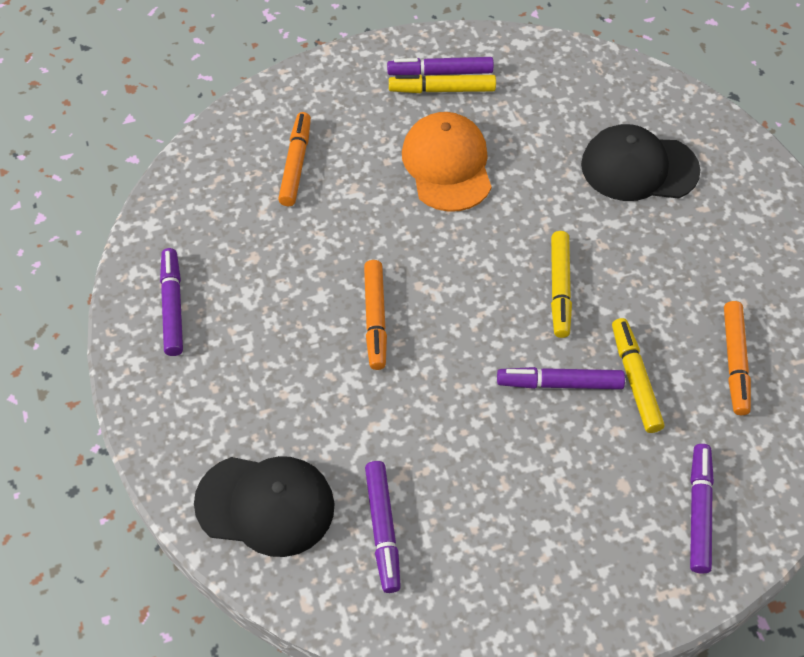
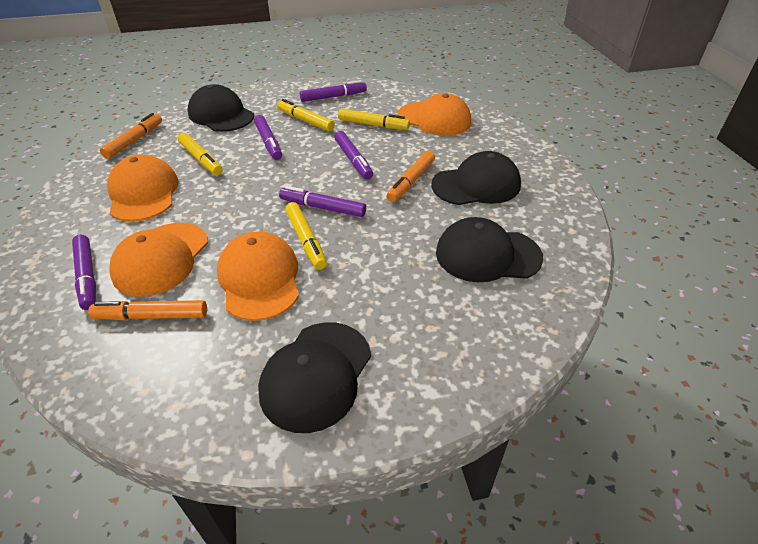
black cap: 2 -> 4
orange cap: 1 -> 4
yellow marker: 3 -> 4

